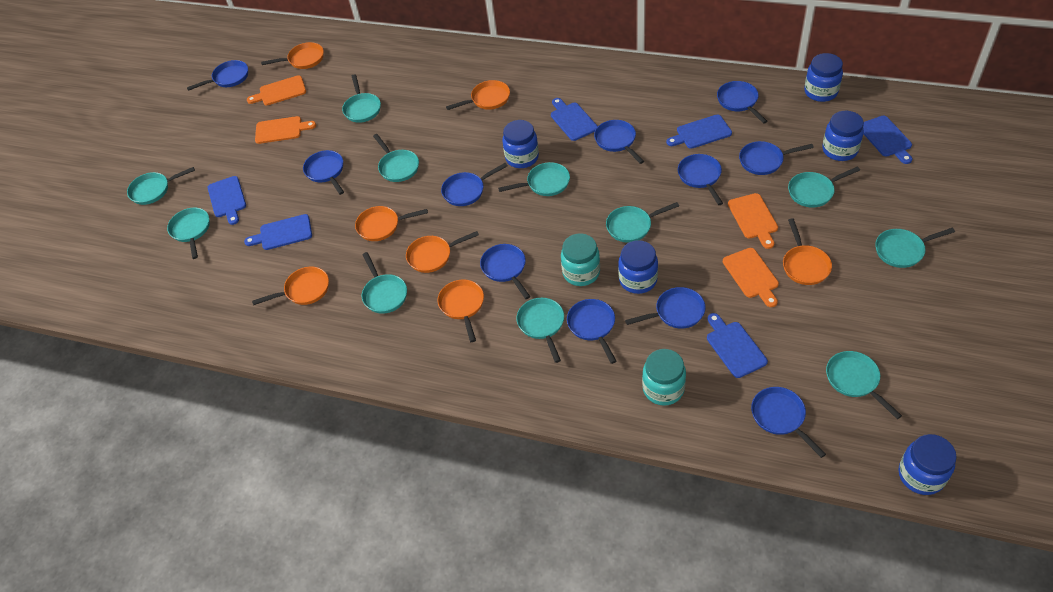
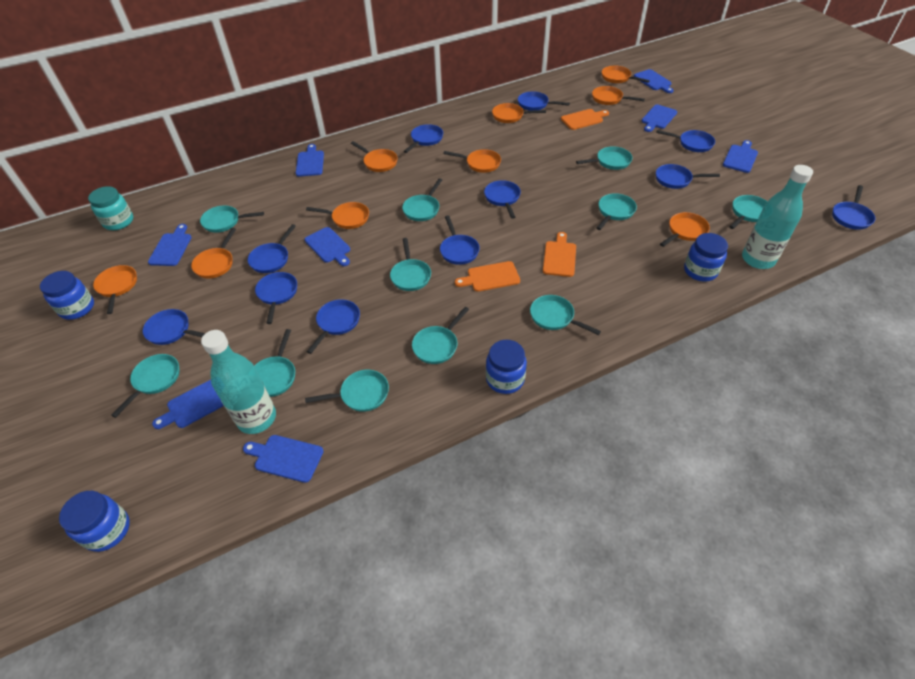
blue cutting board: 6 -> 8
blue jar: 5 -> 4
orange cutting board: 4 -> 3
orange pan: 7 -> 9
turquoise bottle: 0 -> 2
turquoise jar: 2 -> 1

